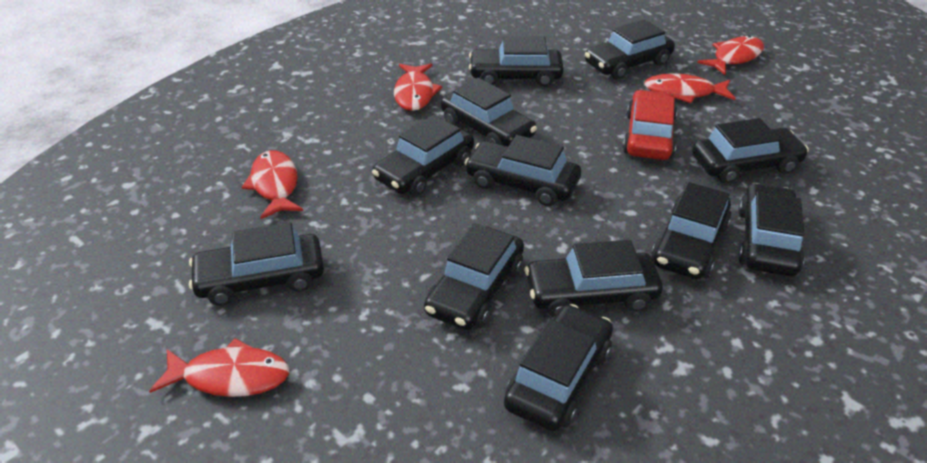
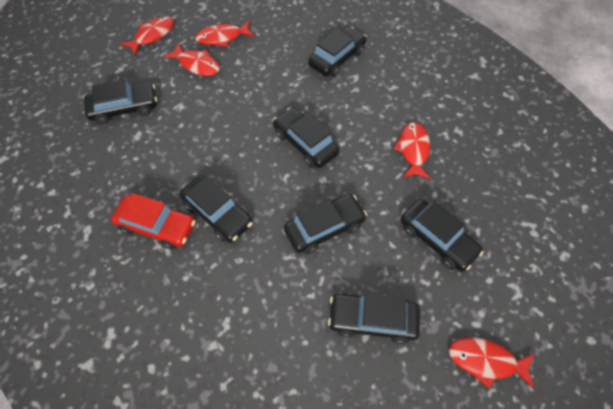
black car: 12 -> 7

